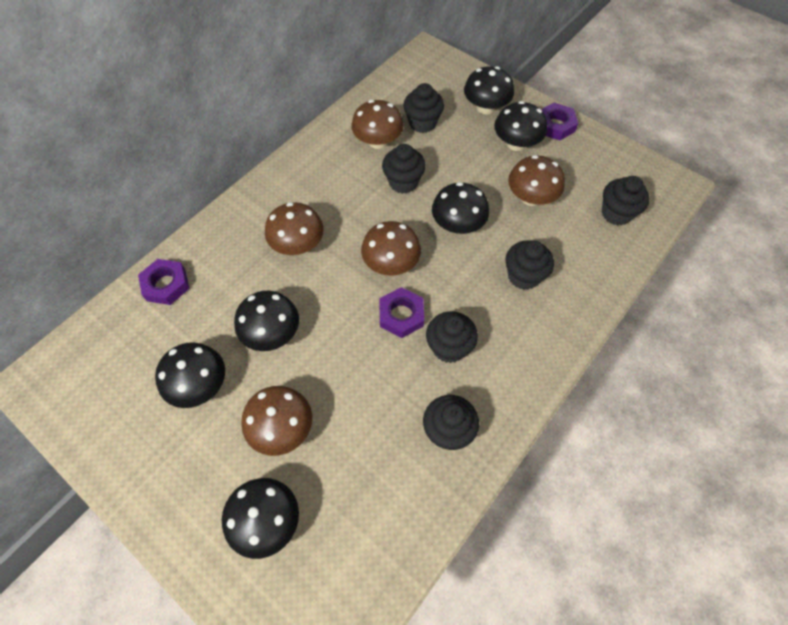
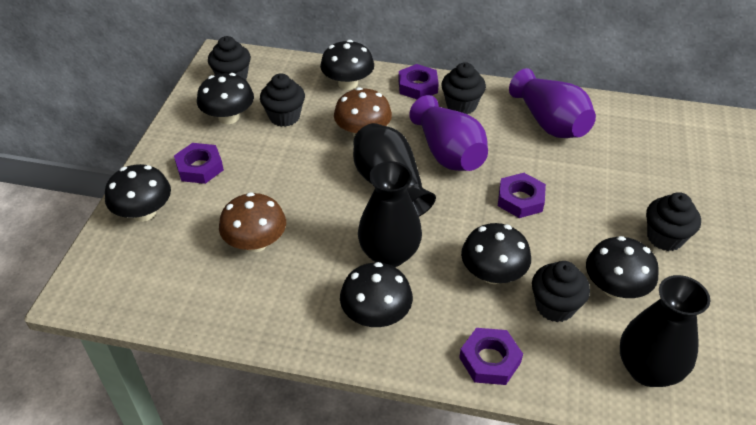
black cupcake: 6 -> 5
black vase: 0 -> 3
brown mushroom: 5 -> 2
purple nut: 3 -> 4
purple vase: 0 -> 2

